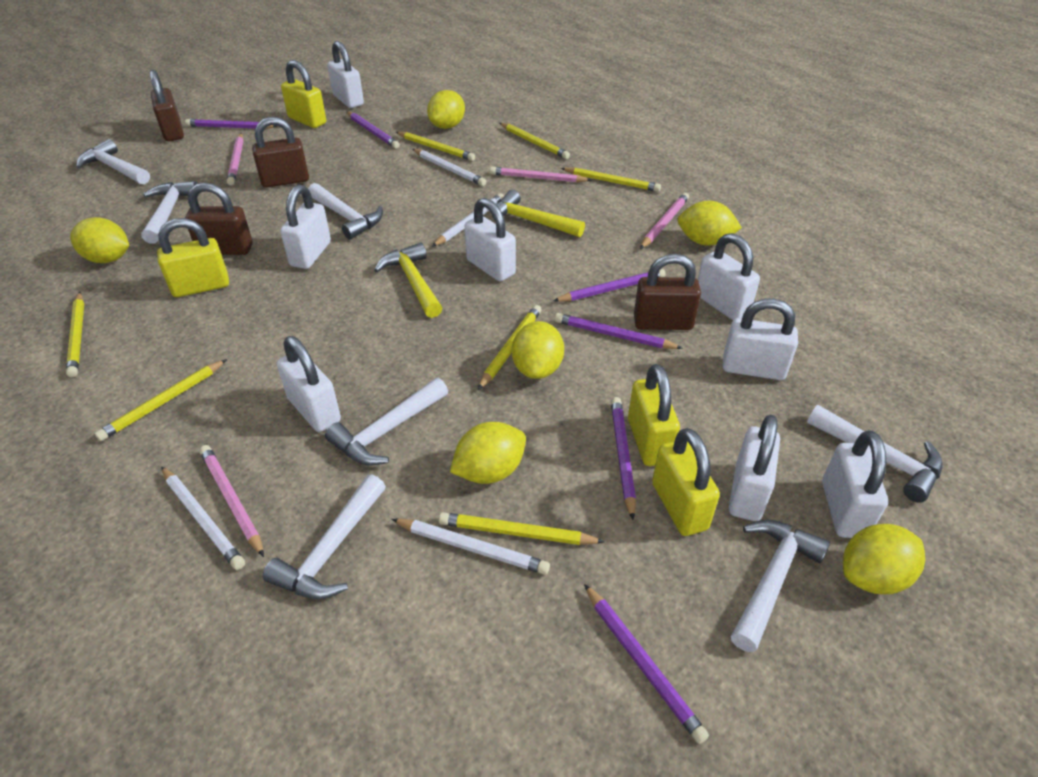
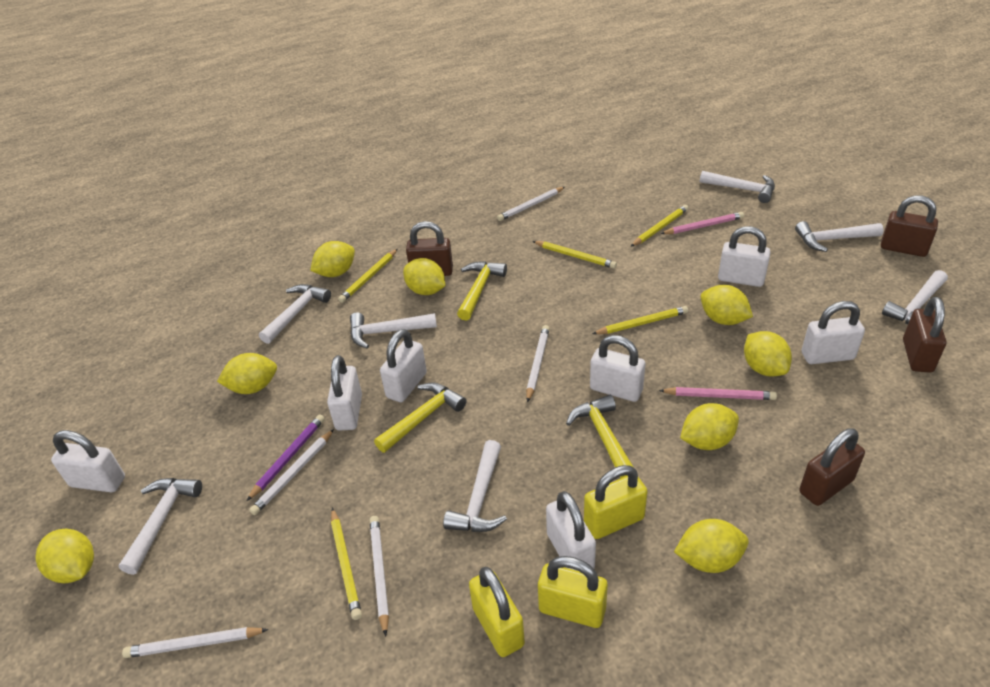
pink pencil: 4 -> 2
purple pencil: 6 -> 1
white padlock: 8 -> 7
white pencil: 4 -> 5
yellow hammer: 2 -> 3
yellow lemon: 6 -> 8
yellow padlock: 4 -> 3
yellow pencil: 7 -> 5

